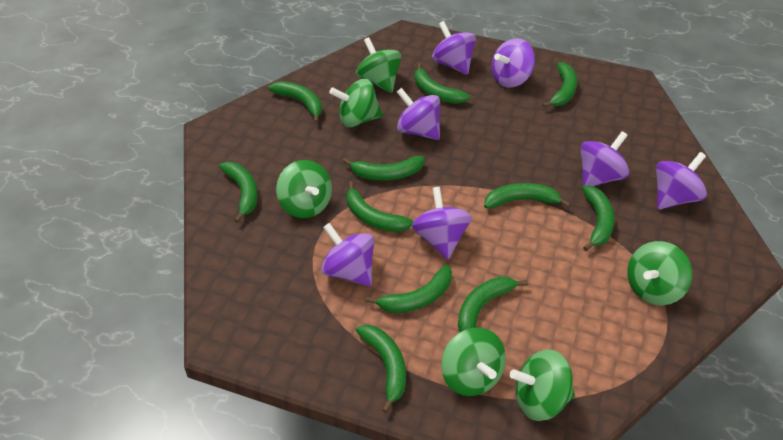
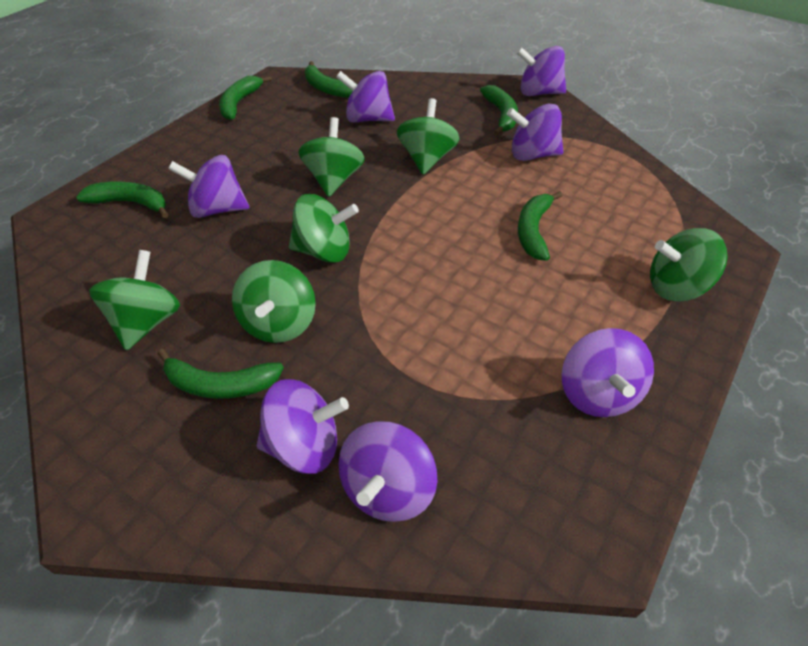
green banana: 11 -> 6

